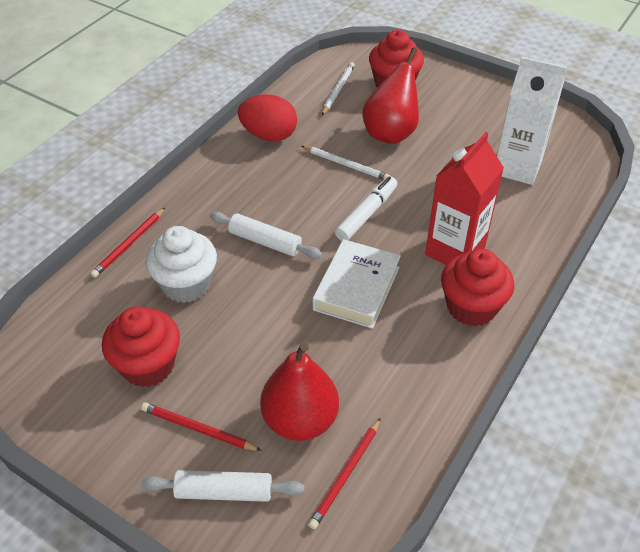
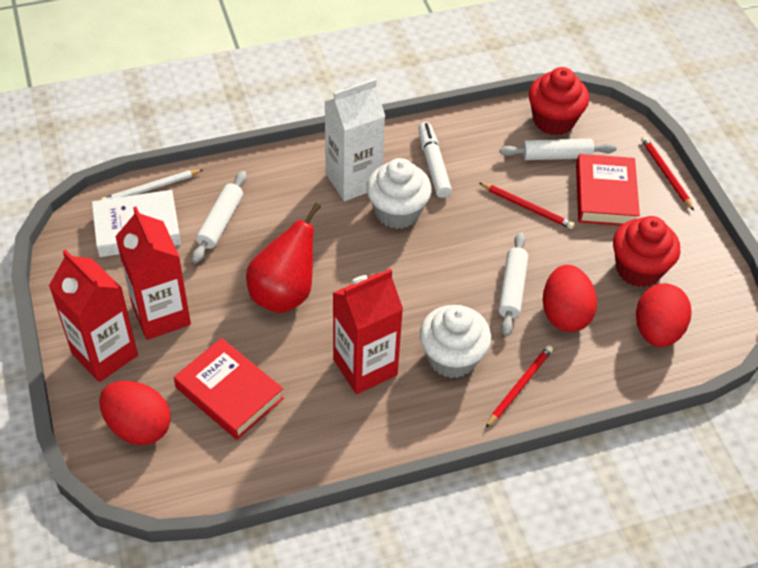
red book: 0 -> 2
red carton: 1 -> 3
red cupcake: 3 -> 2
red egg: 1 -> 3
red pear: 2 -> 1
white cupcake: 1 -> 2
white pencil: 2 -> 1
white rolling pin: 2 -> 3

